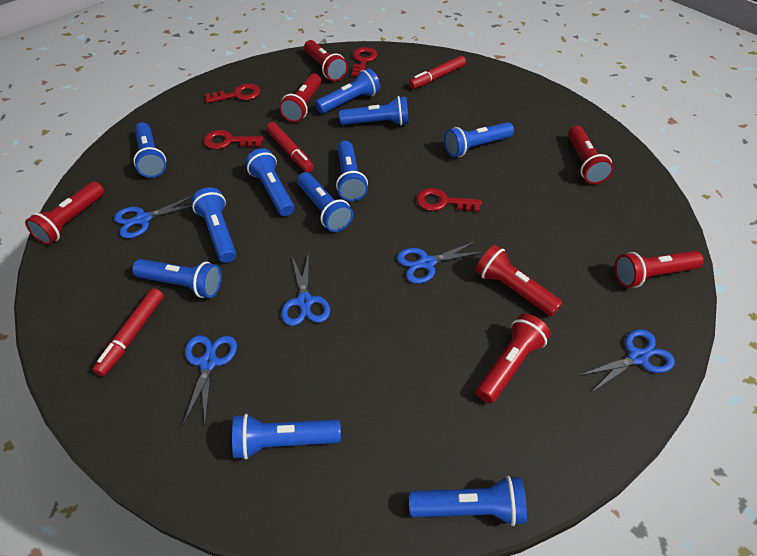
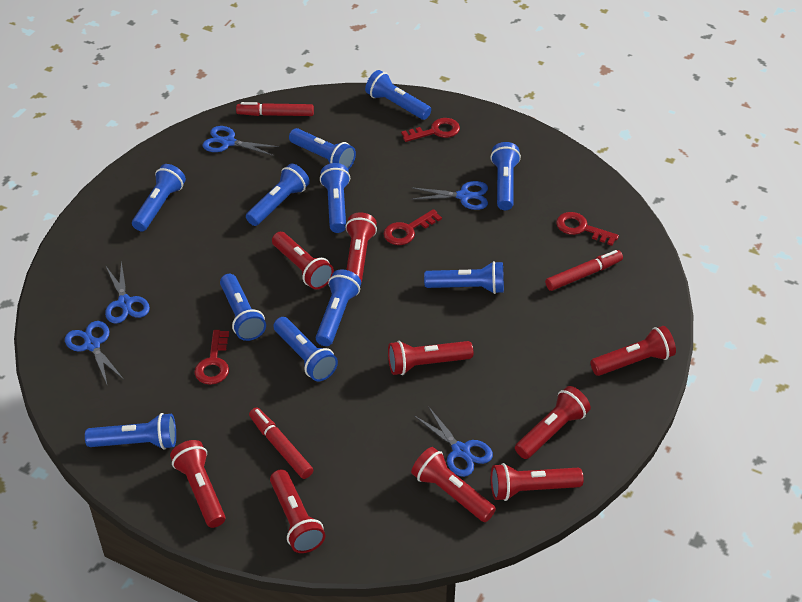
red flashlight: 7 -> 9

